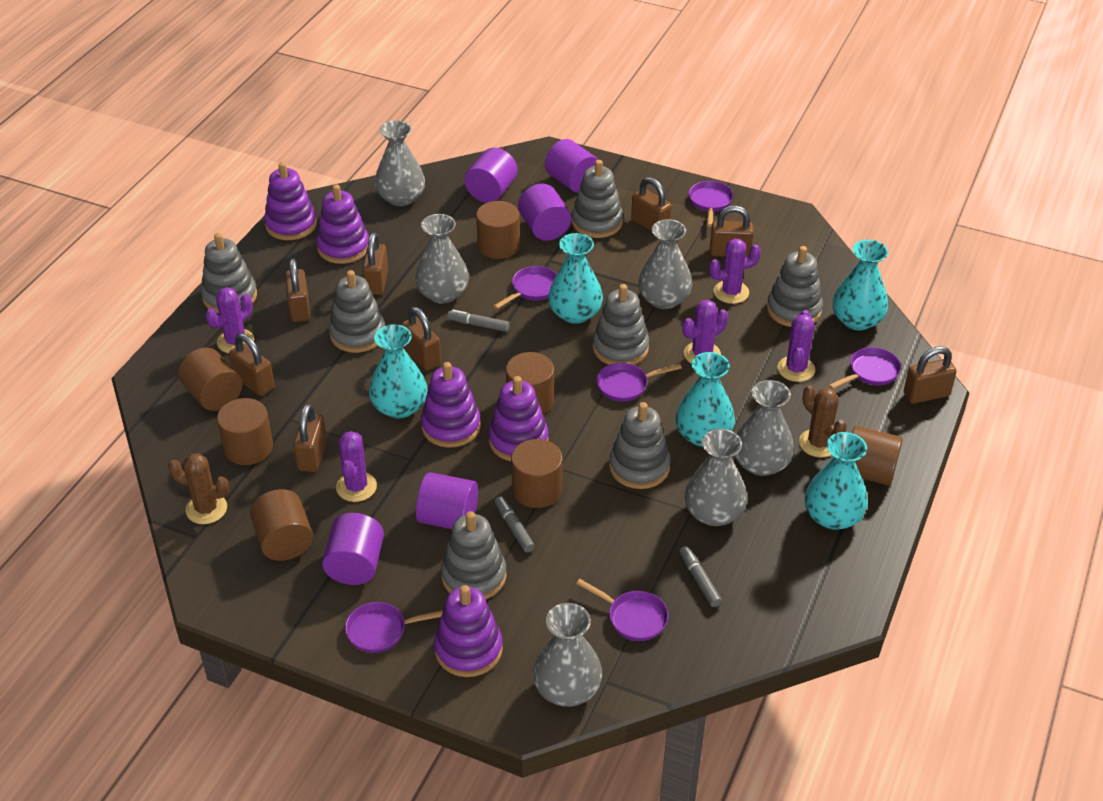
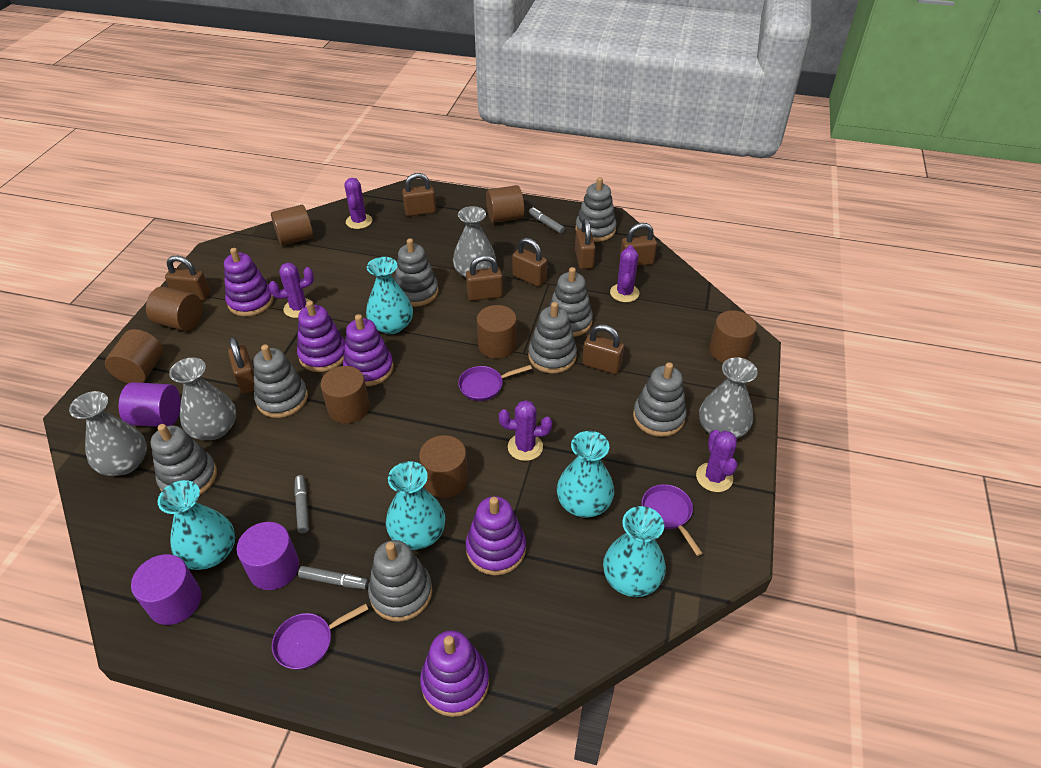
brown cactus: 2 -> 0
brown cylinder: 7 -> 8
grey stacking toy: 7 -> 8
grey vase: 6 -> 4
purple cylinder: 5 -> 3
purple pan: 6 -> 3

